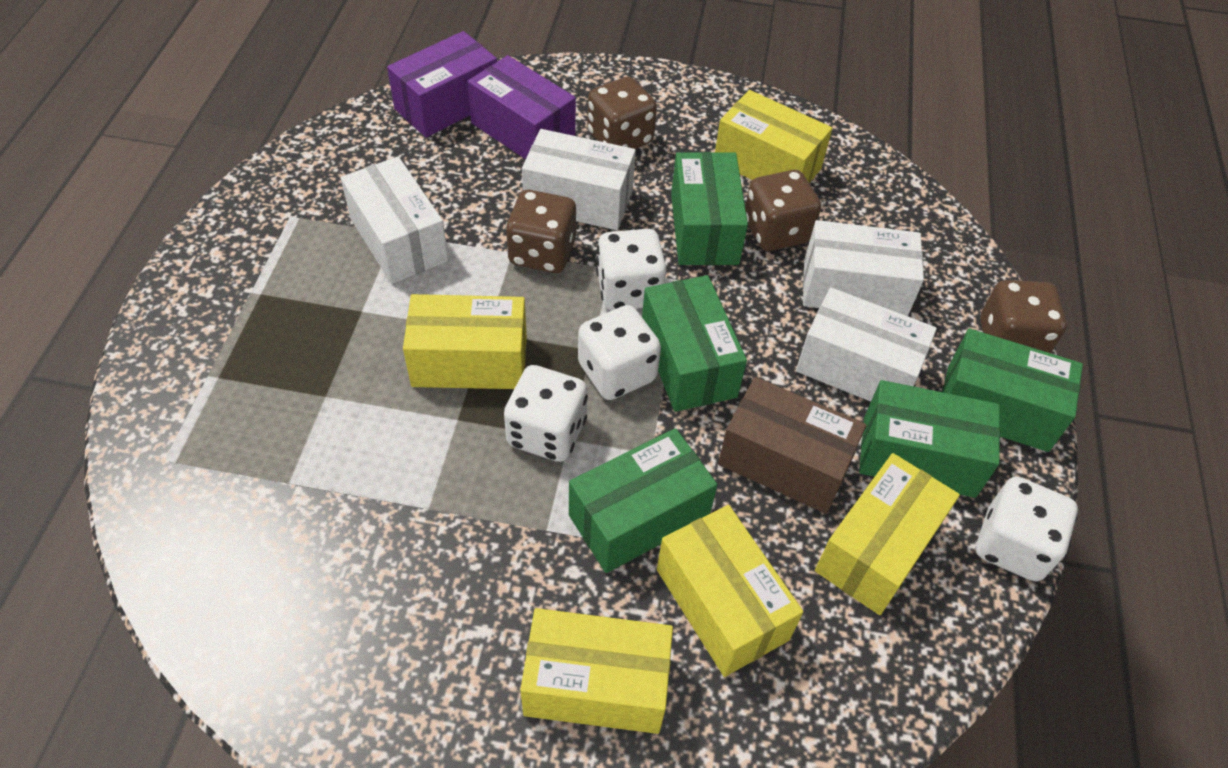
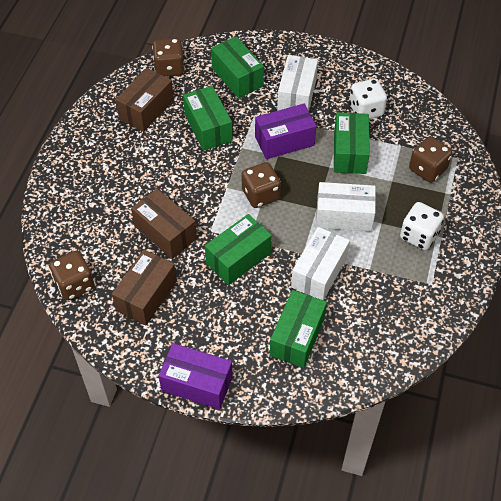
brown box: 1 -> 3
white box: 4 -> 3
white dice: 4 -> 2
yellow box: 5 -> 0

